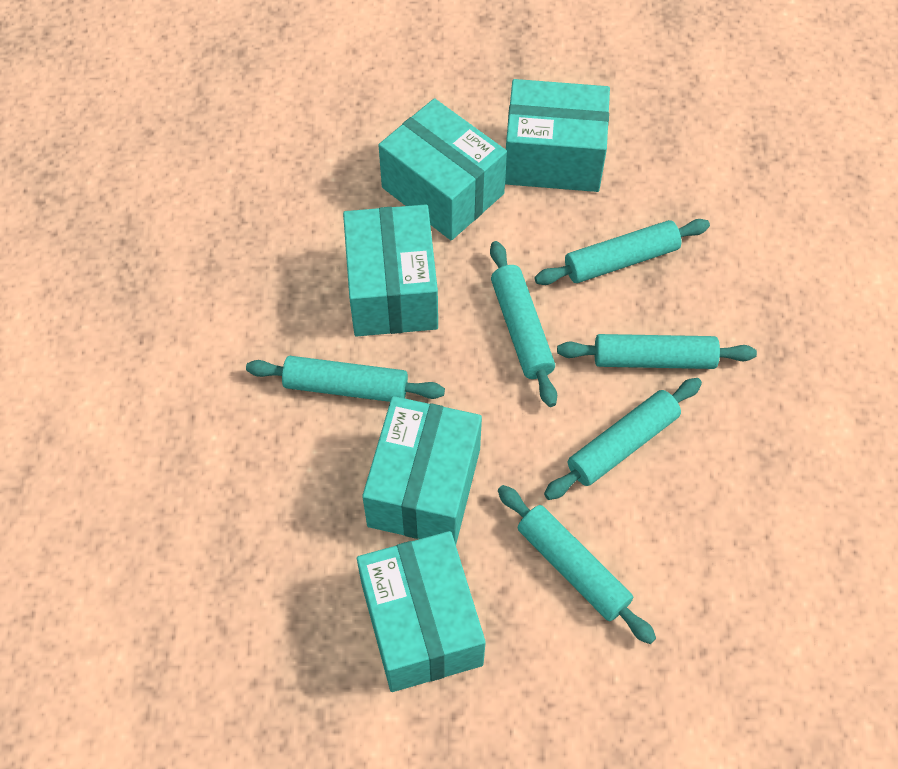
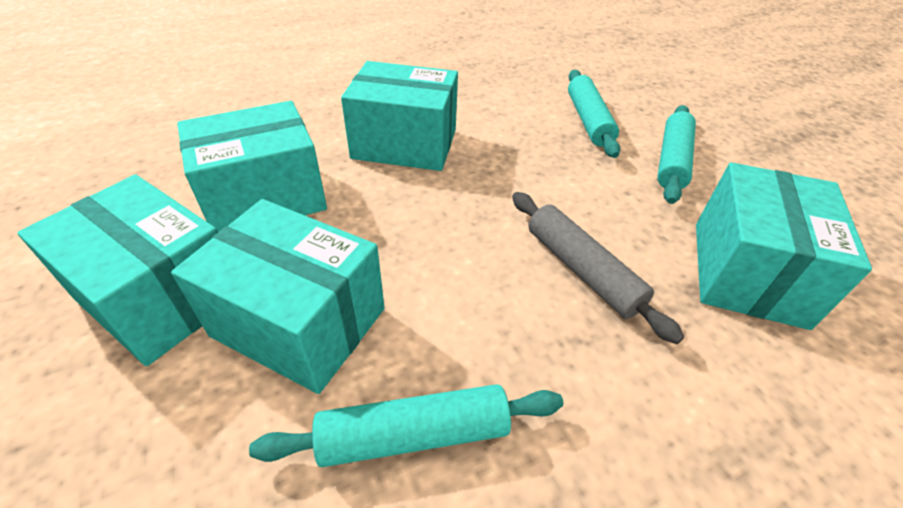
grey rolling pin: 0 -> 1
turquoise rolling pin: 6 -> 3

